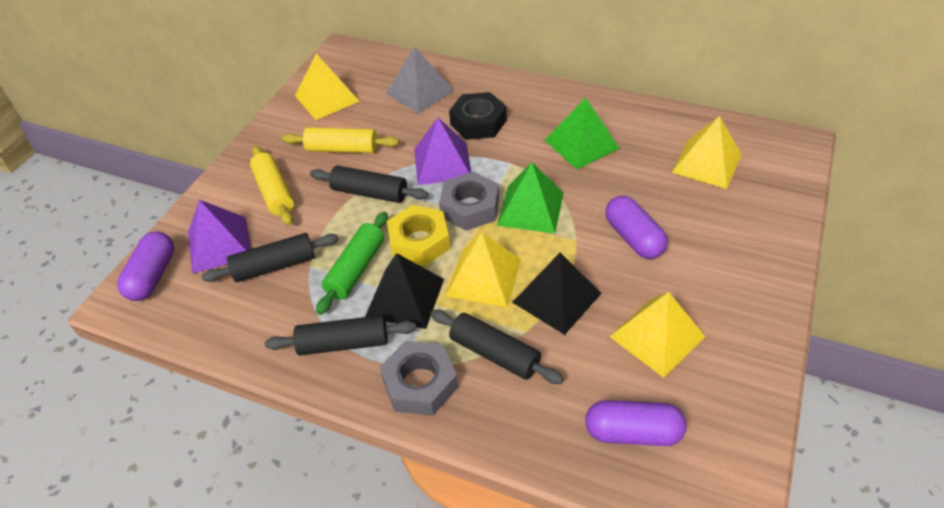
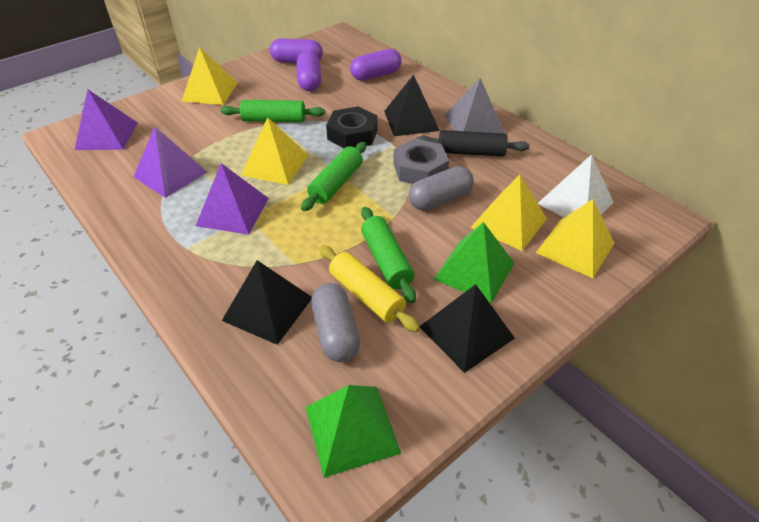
black pyramid: 2 -> 3
black rolling pin: 4 -> 1
green rolling pin: 1 -> 3
grey capsule: 0 -> 2
grey nut: 2 -> 1
purple pyramid: 2 -> 3
white pyramid: 0 -> 1
yellow nut: 1 -> 0
yellow rolling pin: 2 -> 1

